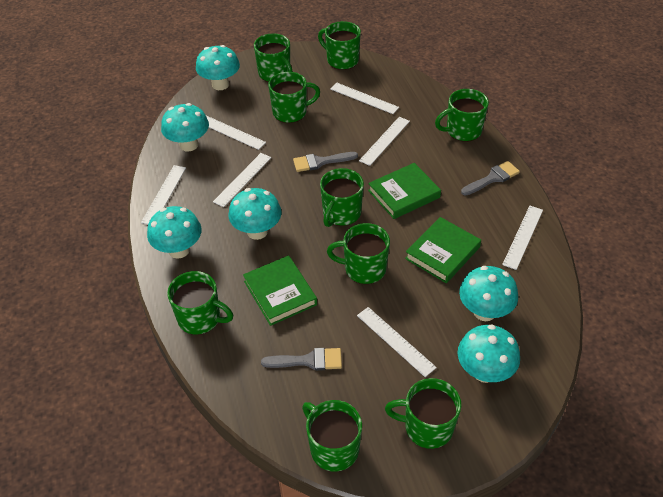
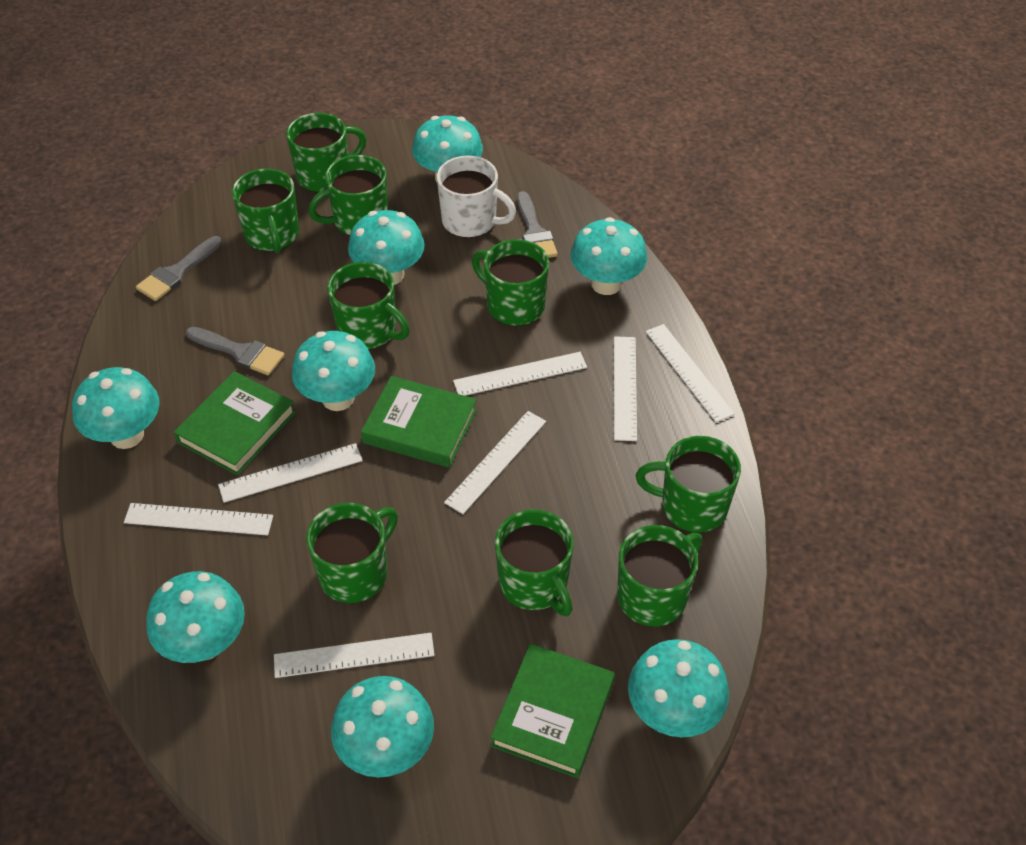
turquoise mushroom: 6 -> 8
white mug: 0 -> 1

